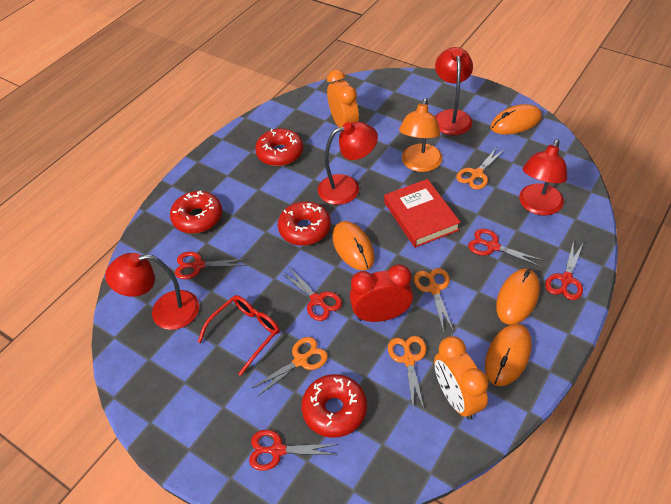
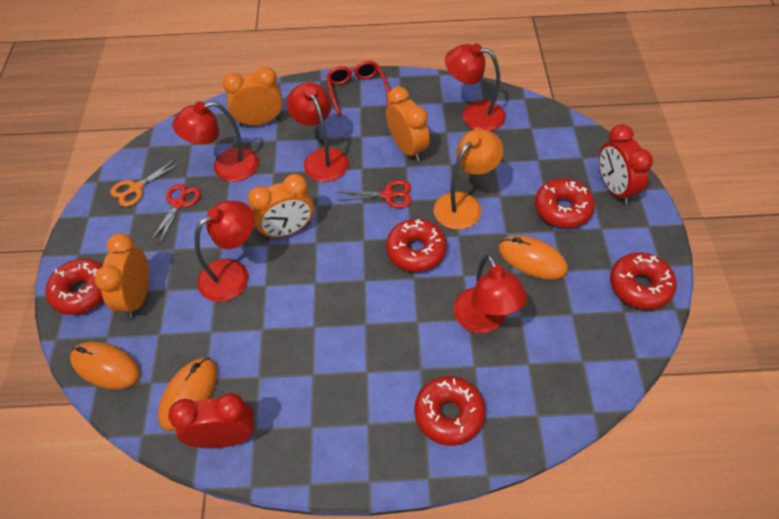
orange clock: 2 -> 4
orange mouse: 4 -> 3
orange scissors: 4 -> 1
red book: 1 -> 0
red clock: 1 -> 2
red donut: 4 -> 5
red lamp: 4 -> 5
red scissors: 5 -> 2

